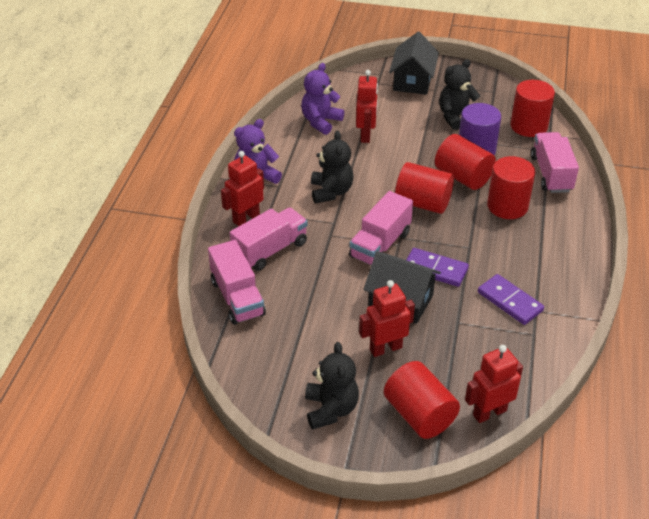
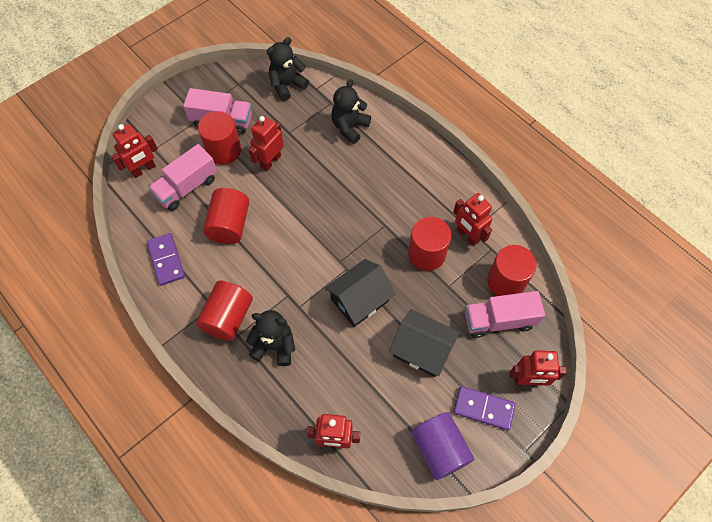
pink truck: 4 -> 3
purple teddy bear: 2 -> 0
red robot: 4 -> 5

